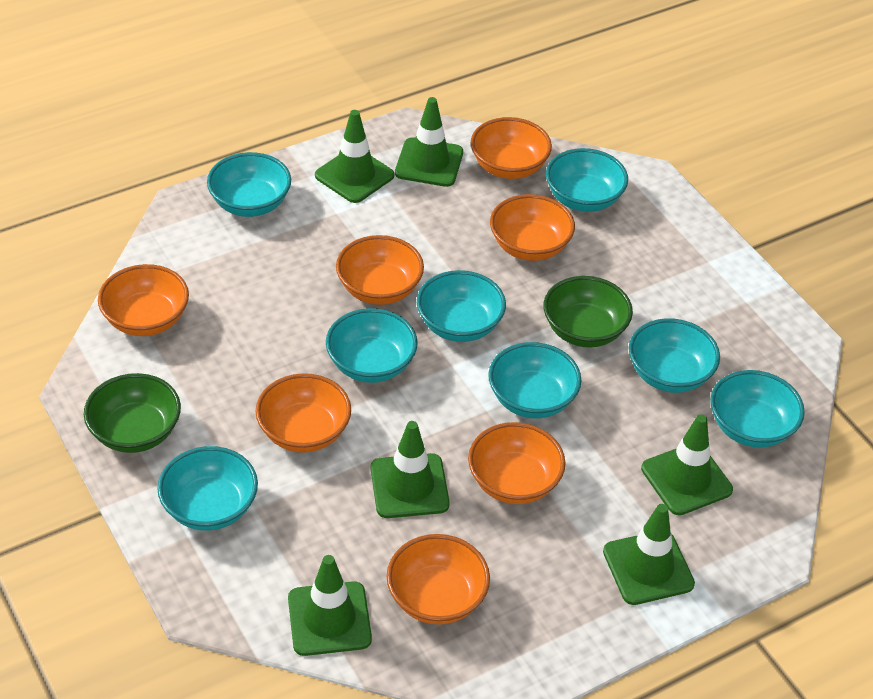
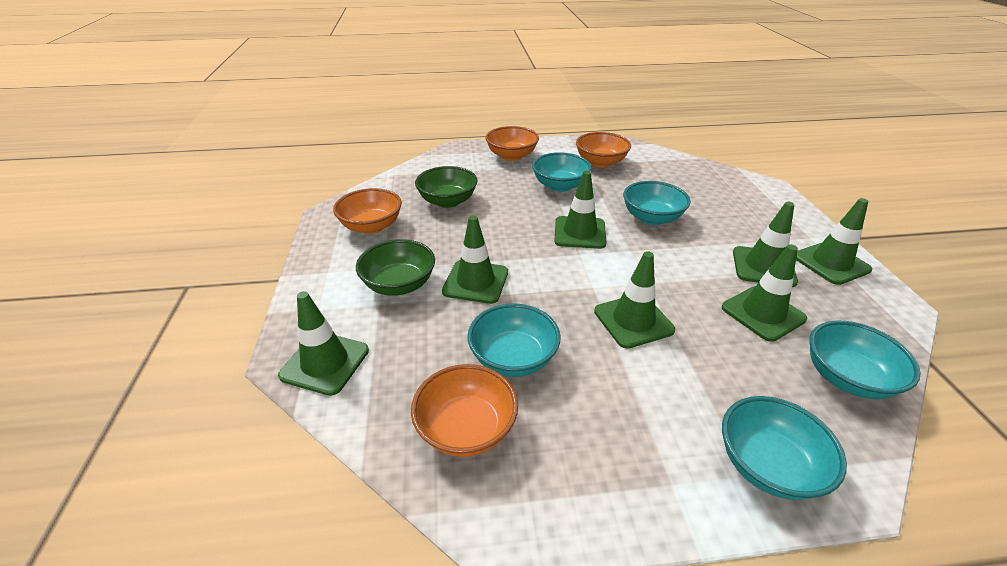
green traffic cone: 6 -> 7
orange bowl: 7 -> 4
turquoise bowl: 8 -> 5

